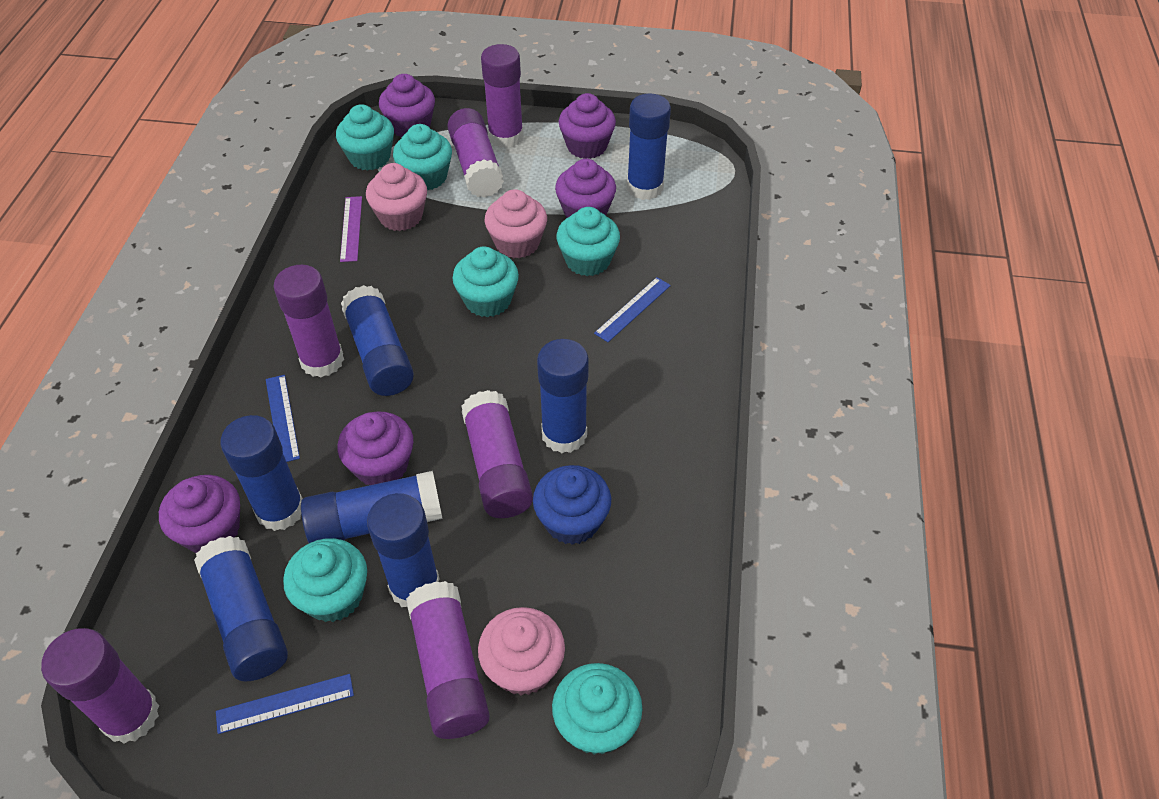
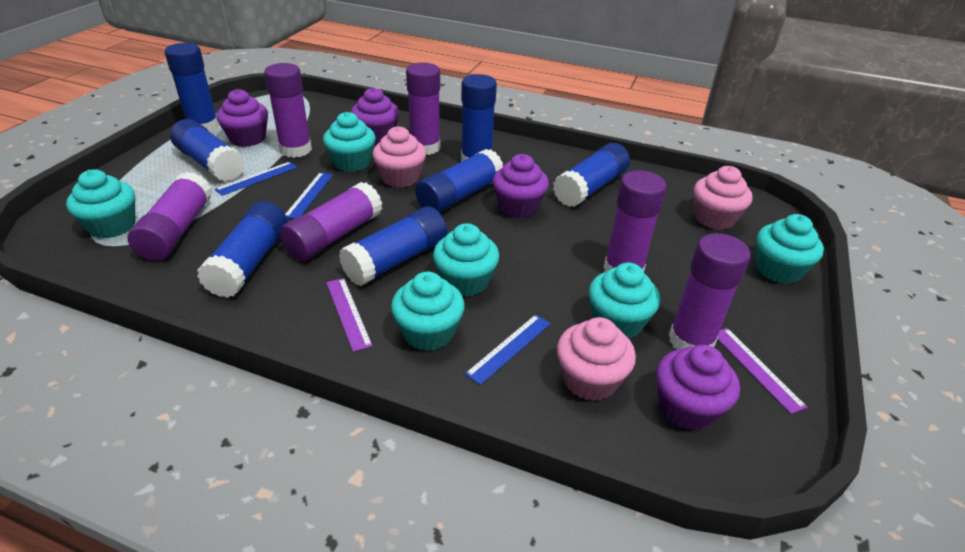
blue cupcake: 1 -> 0
purple cupcake: 5 -> 4
purple ruler: 1 -> 2

